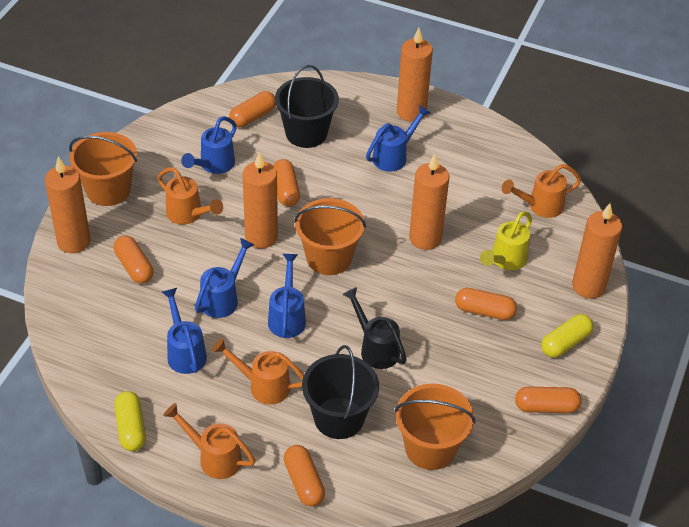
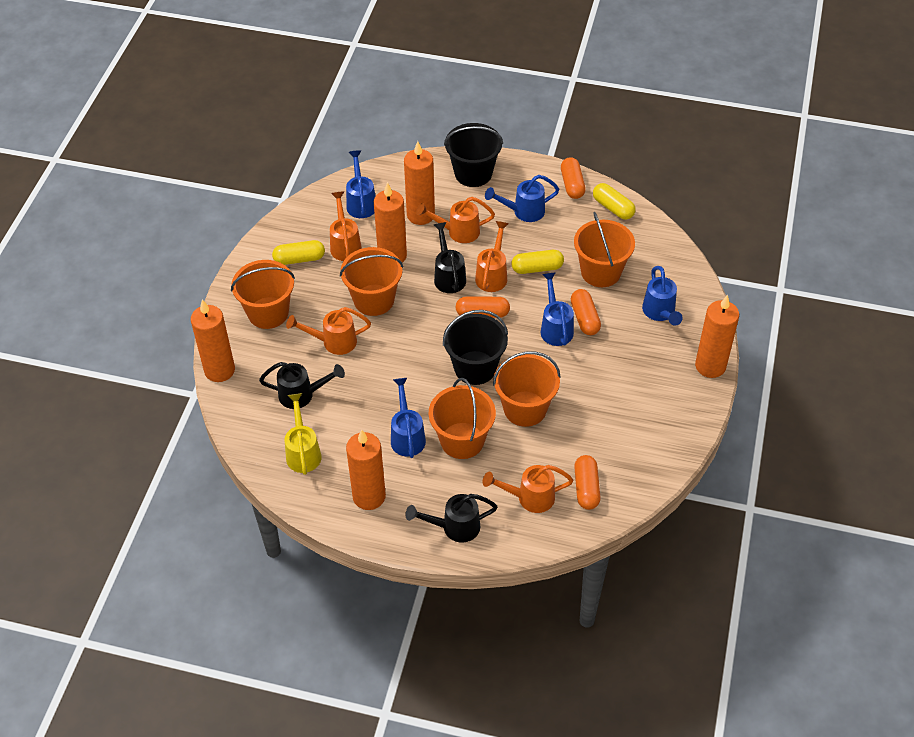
black watering can: 1 -> 3
orange bucket: 3 -> 5
orange capsule: 6 -> 4
orange watering can: 4 -> 5
yellow capsule: 2 -> 3

